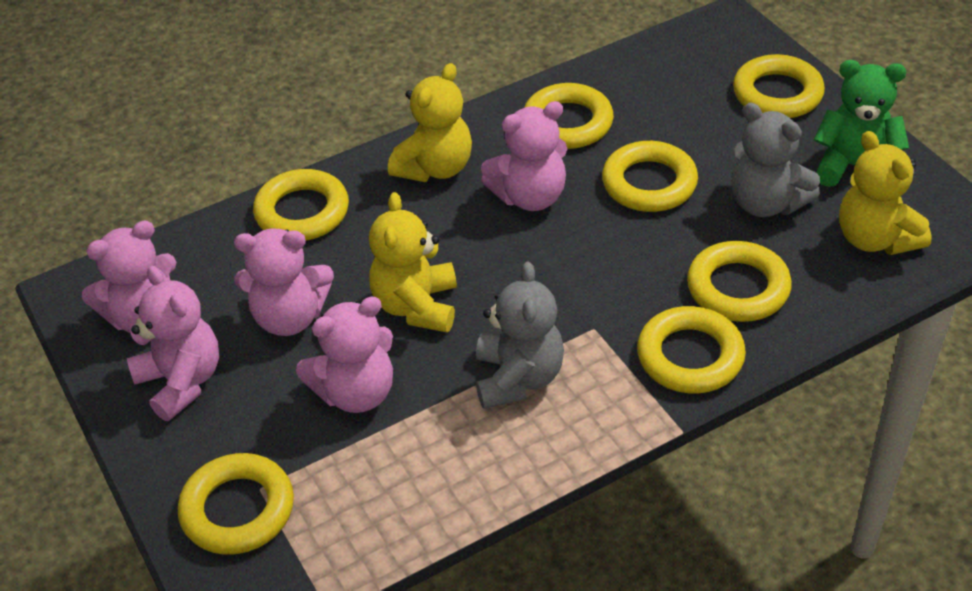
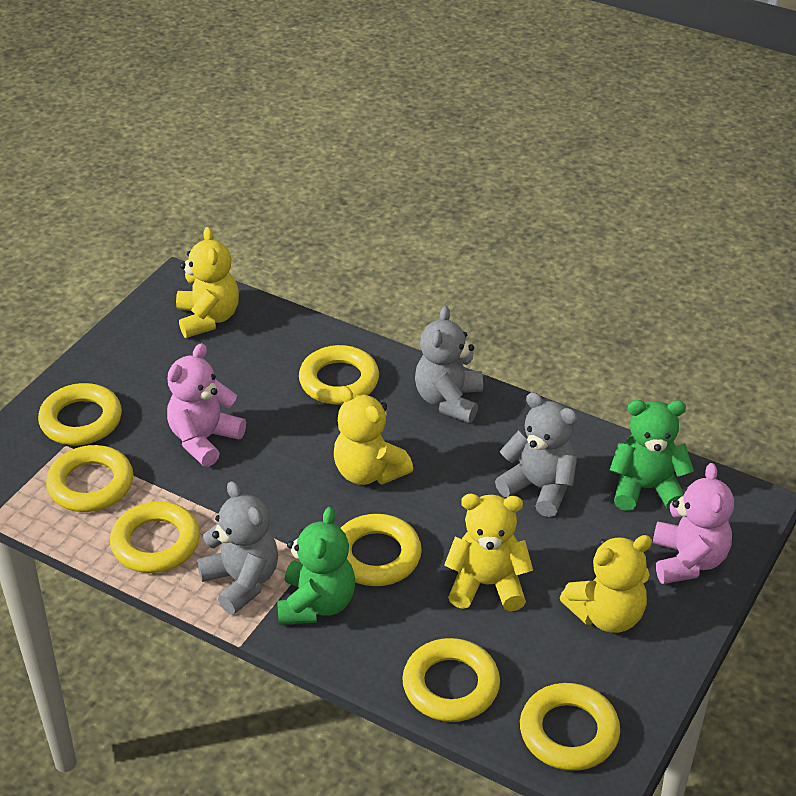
green teddy bear: 1 -> 2
grey teddy bear: 2 -> 3
pink teddy bear: 5 -> 2
yellow teddy bear: 3 -> 4

